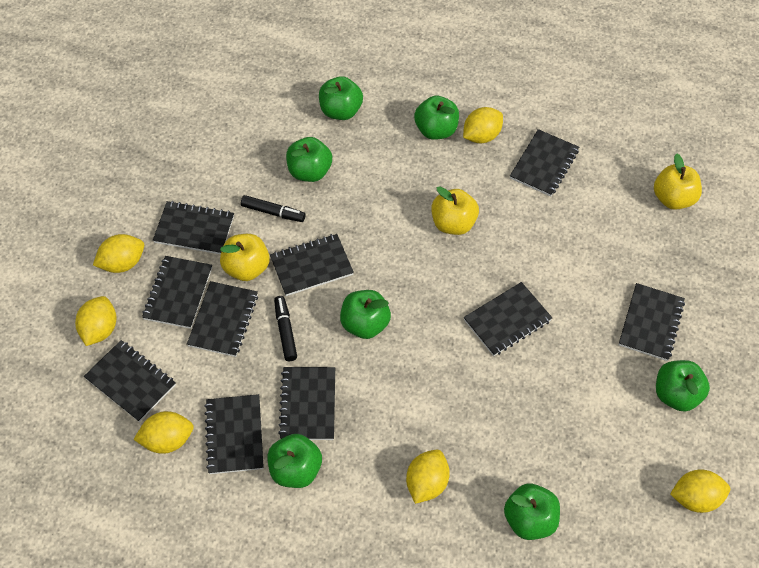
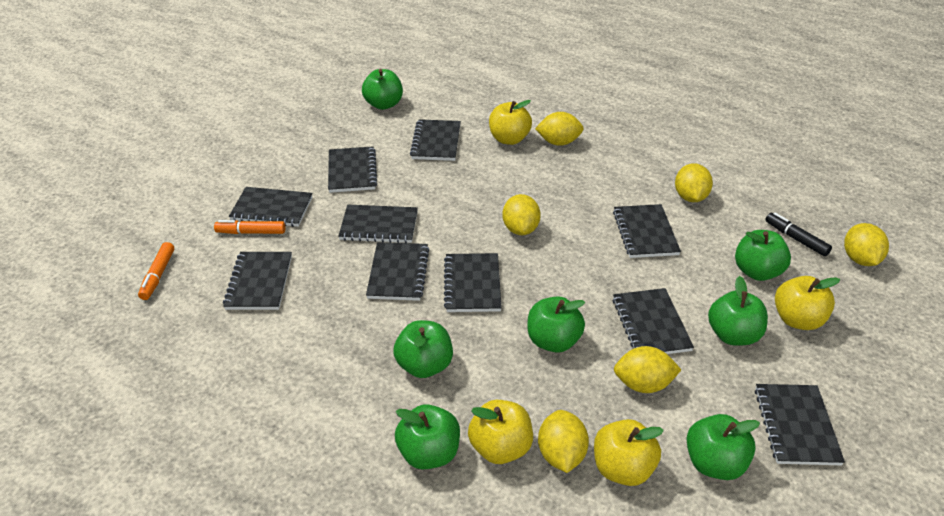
black marker: 2 -> 1
orange marker: 0 -> 2
yellow apple: 3 -> 4

